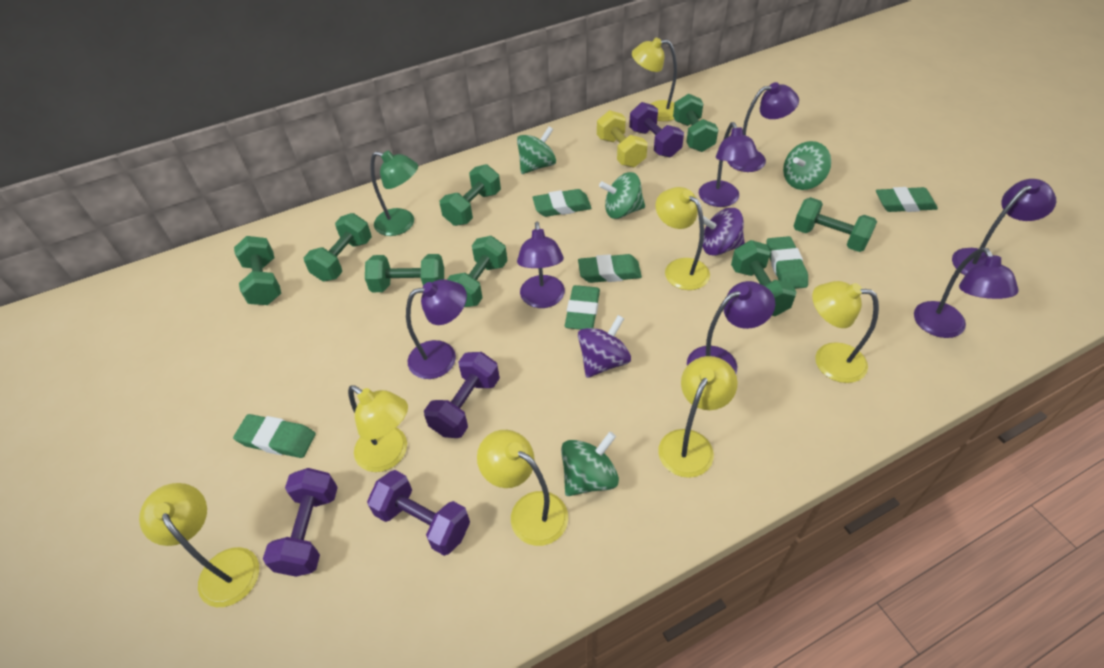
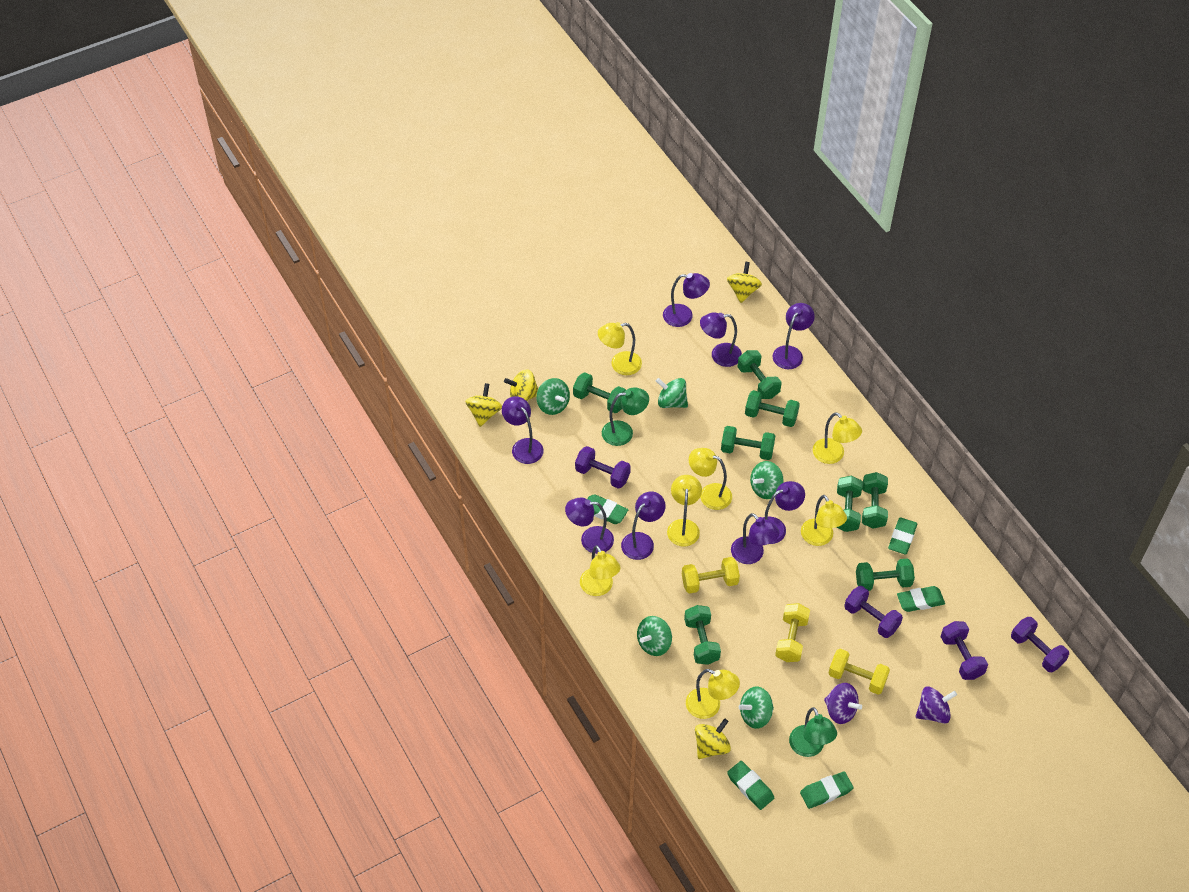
green eraser: 6 -> 5
green lamp: 1 -> 2
green spinning top: 4 -> 5
purple lamp: 7 -> 8
yellow dumbbell: 1 -> 3
yellow spinning top: 0 -> 4

